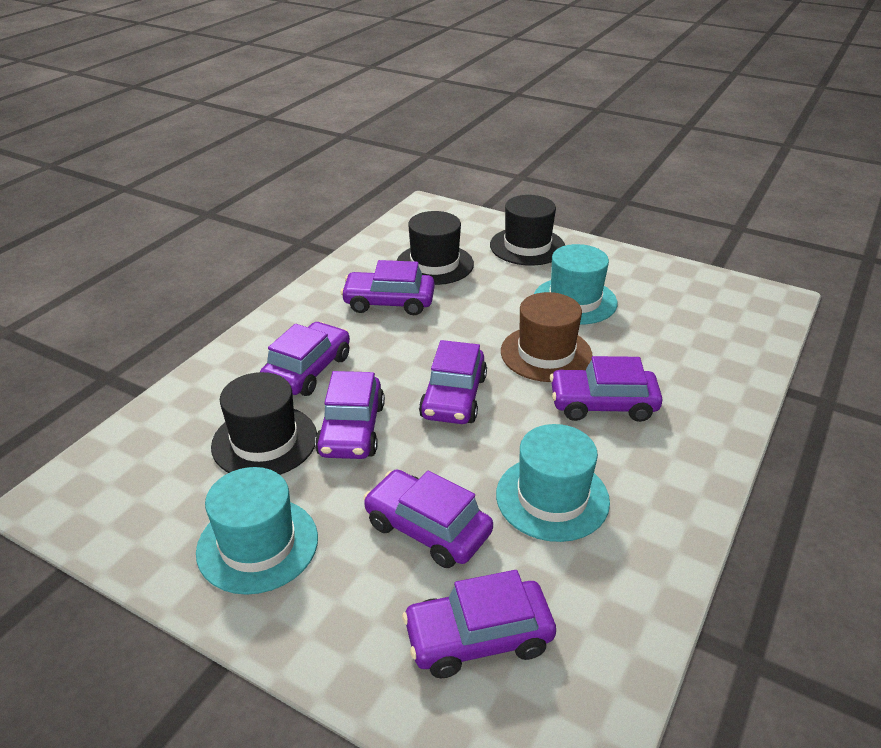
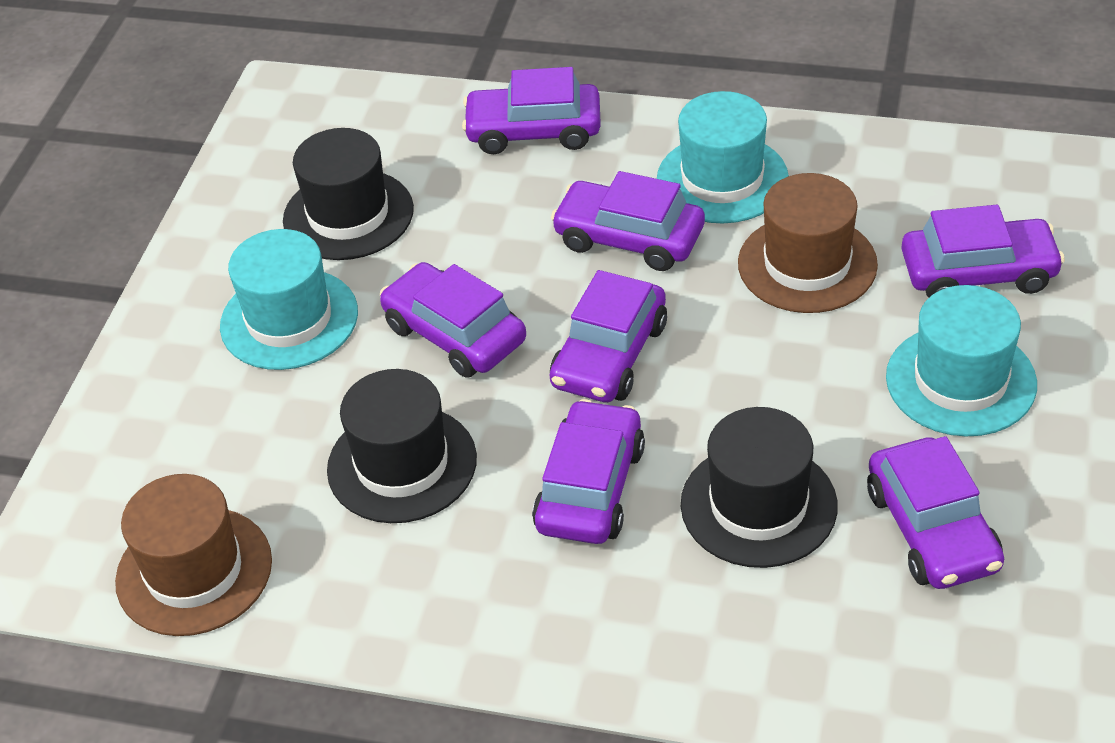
brown hat: 1 -> 2

